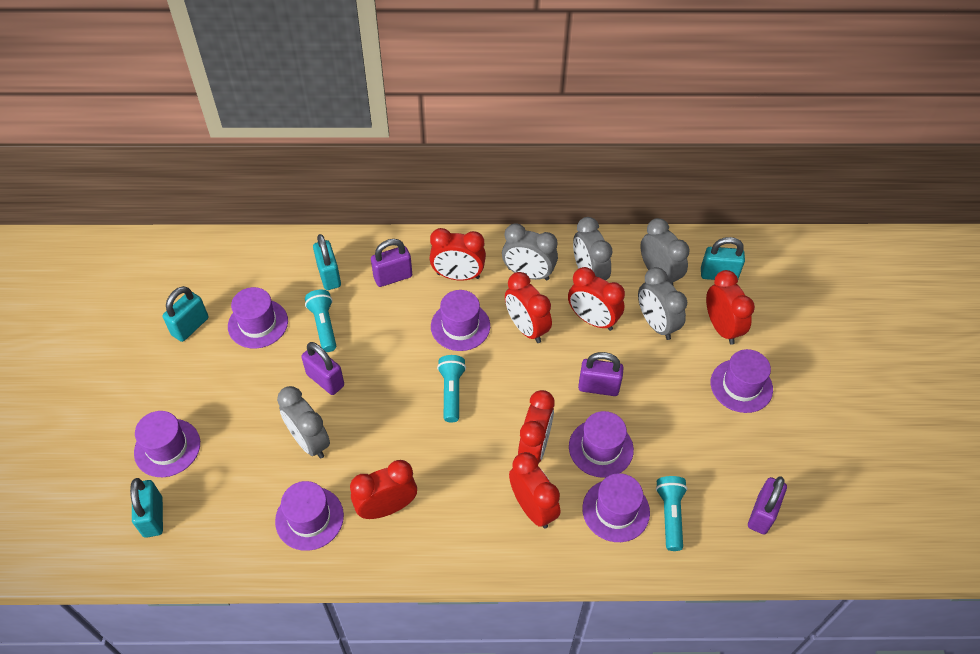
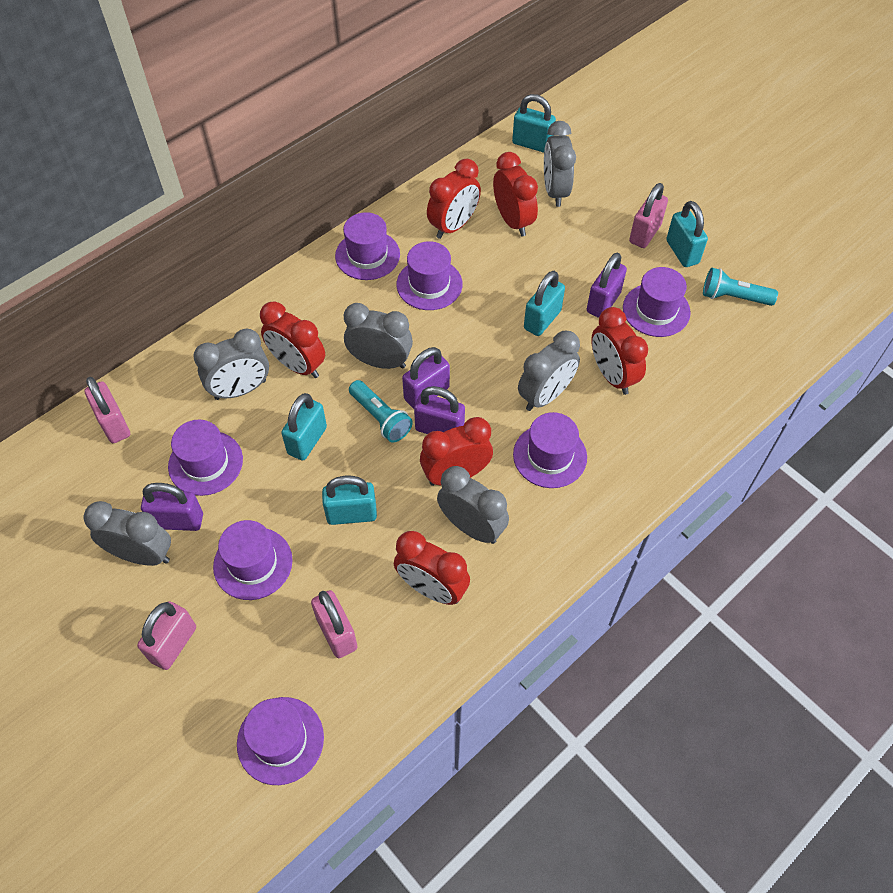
grey clock: 5 -> 6
pink padlock: 0 -> 4
red clock: 7 -> 6
turquoise flashlight: 3 -> 2
turquoise padlock: 4 -> 5

